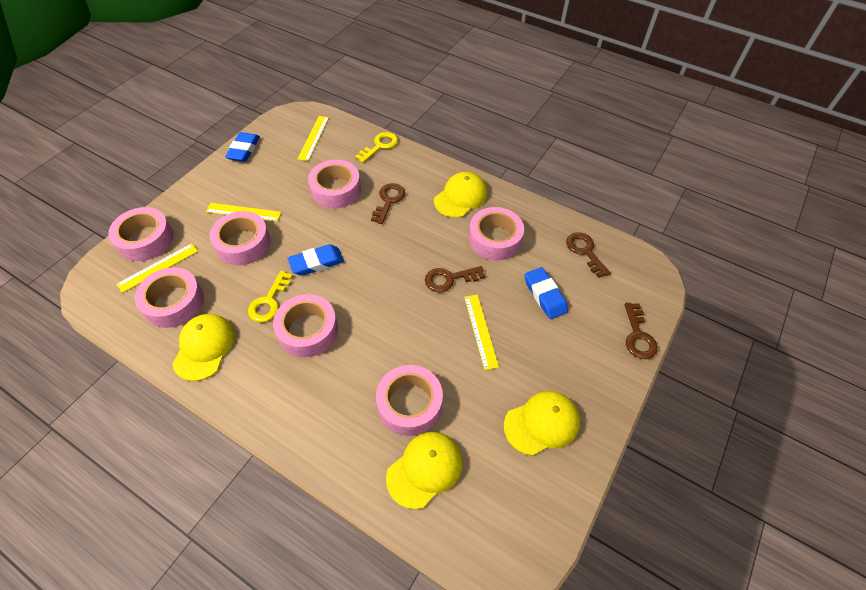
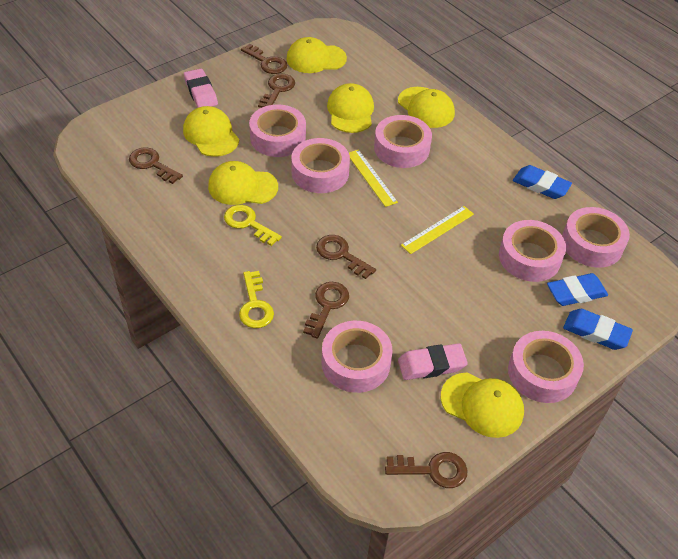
brown key: 4 -> 6
pink eraser: 0 -> 2
yellow cap: 4 -> 6
yellow ruler: 4 -> 2

